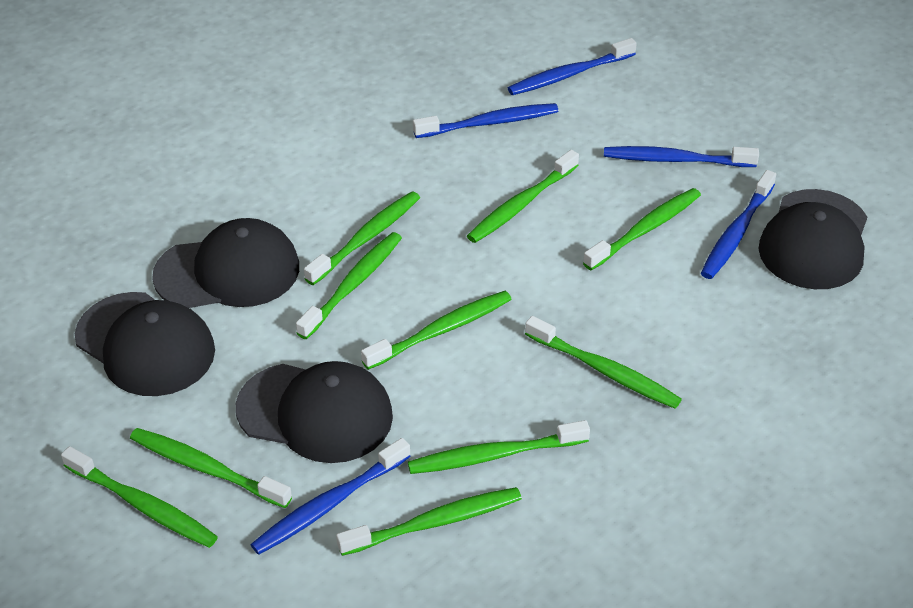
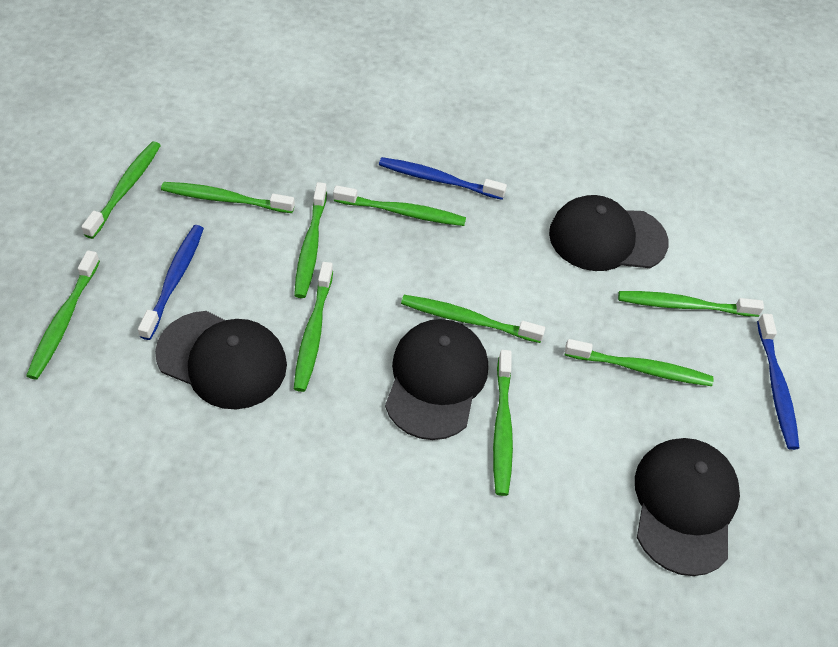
blue toothbrush: 5 -> 3

